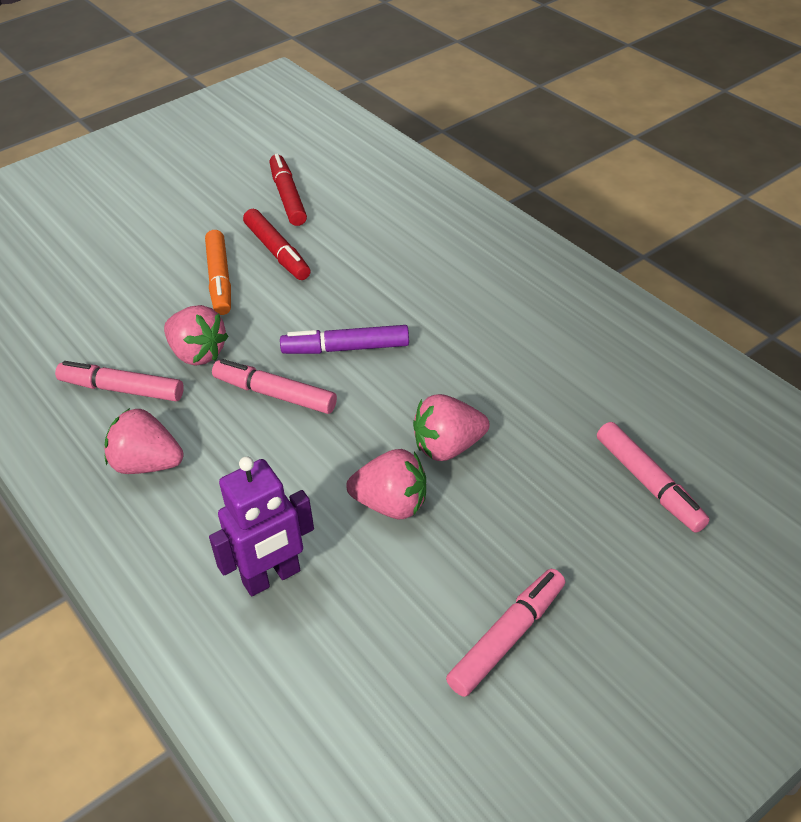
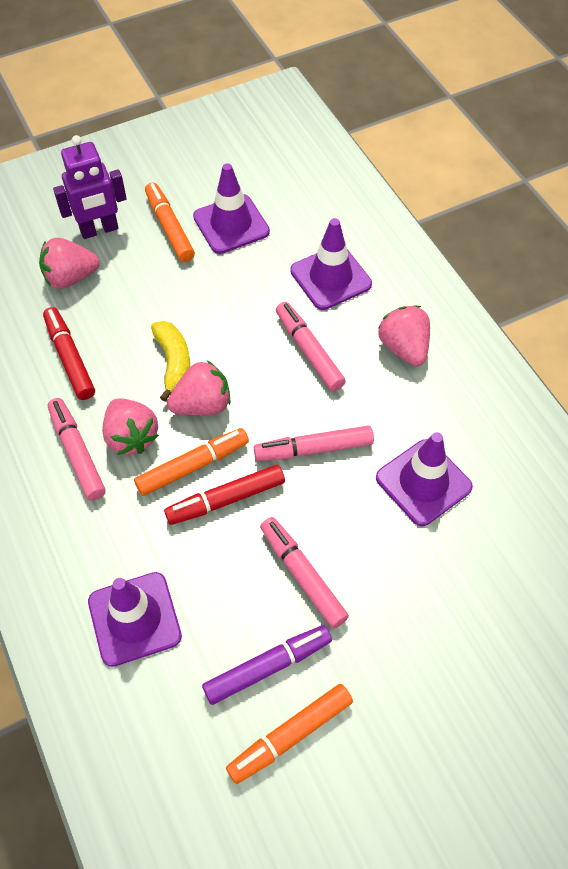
orange marker: 1 -> 3
purple traffic cone: 0 -> 4
yellow banana: 0 -> 1

